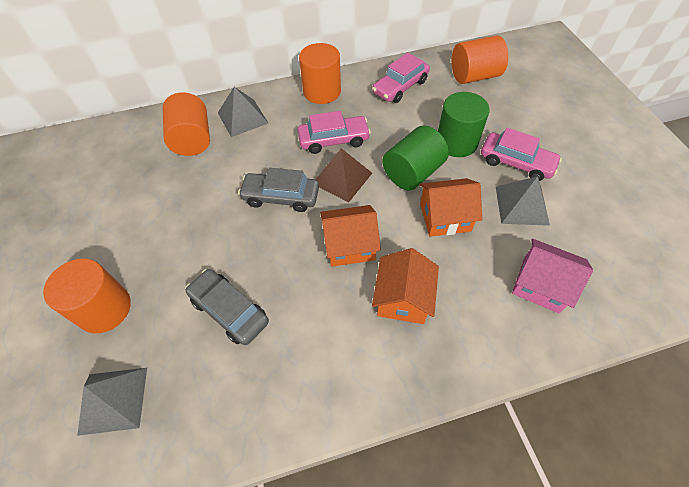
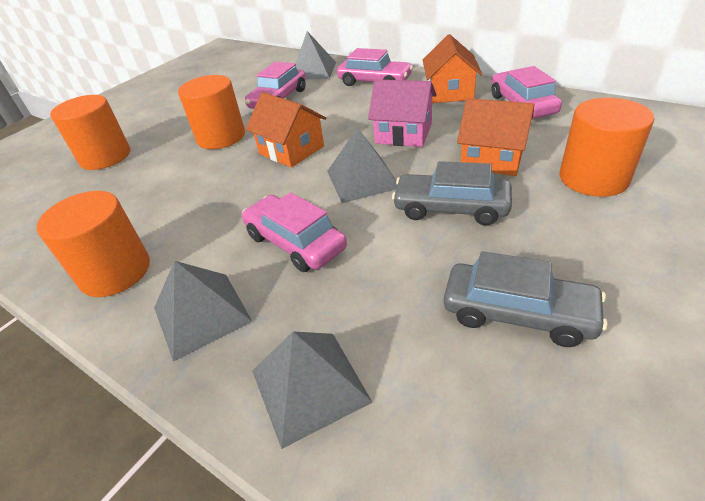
brown pyramid: 1 -> 0
green cylinder: 2 -> 0
grey pyramid: 3 -> 4
pink car: 3 -> 4

